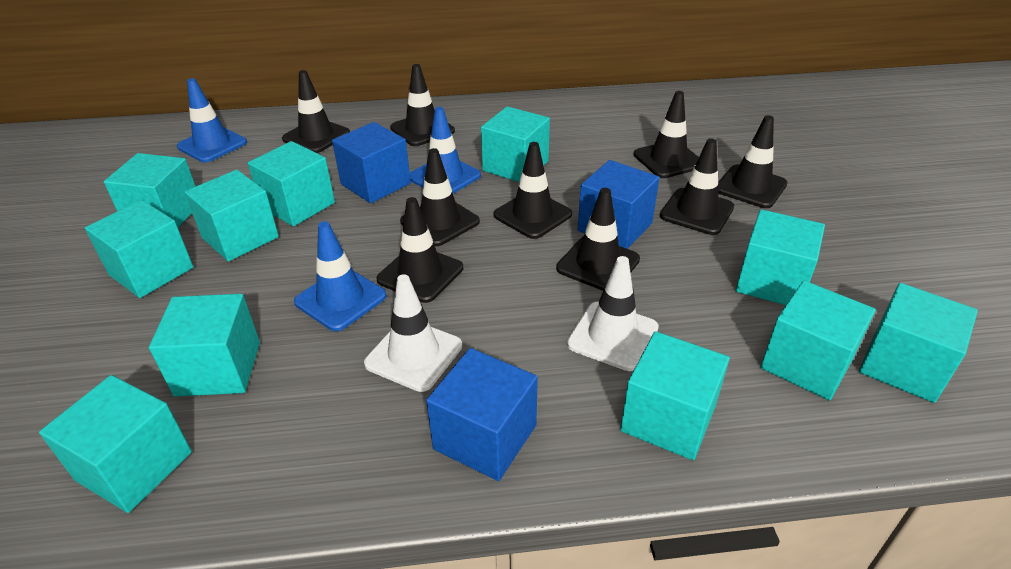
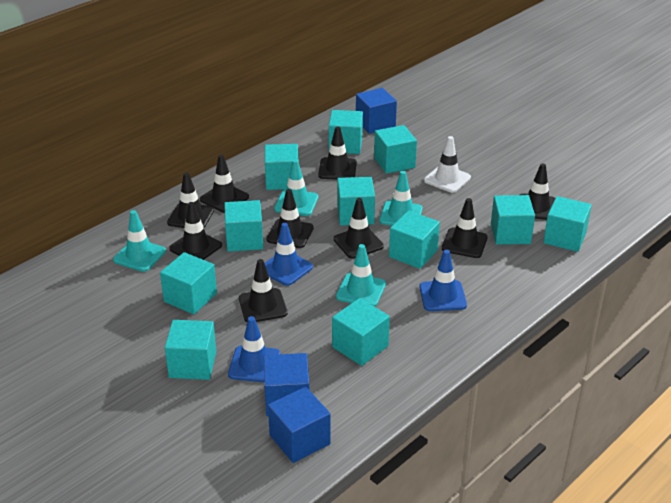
turquoise traffic cone: 0 -> 4
white traffic cone: 2 -> 1

